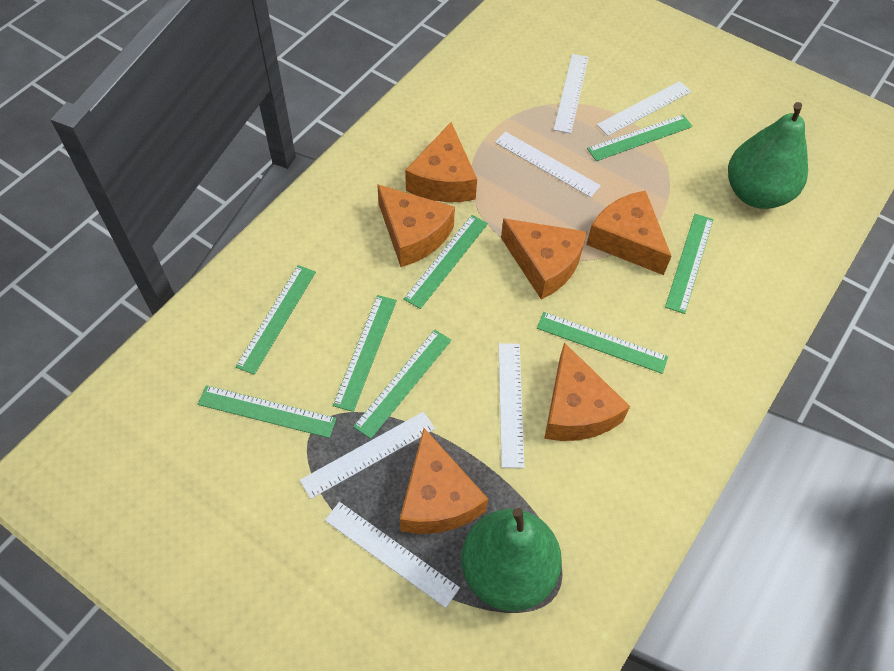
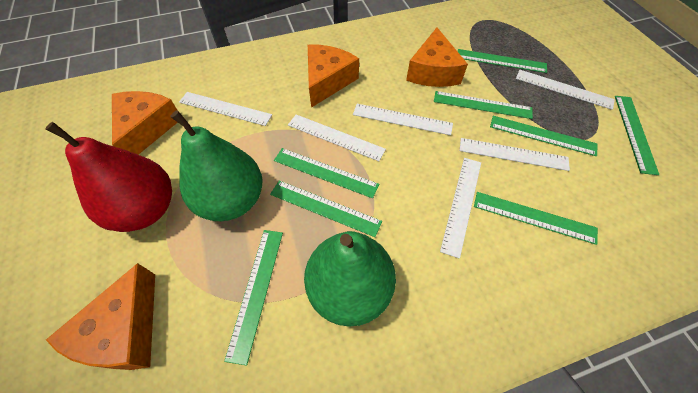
orange cheese: 6 -> 4
red pear: 0 -> 1

